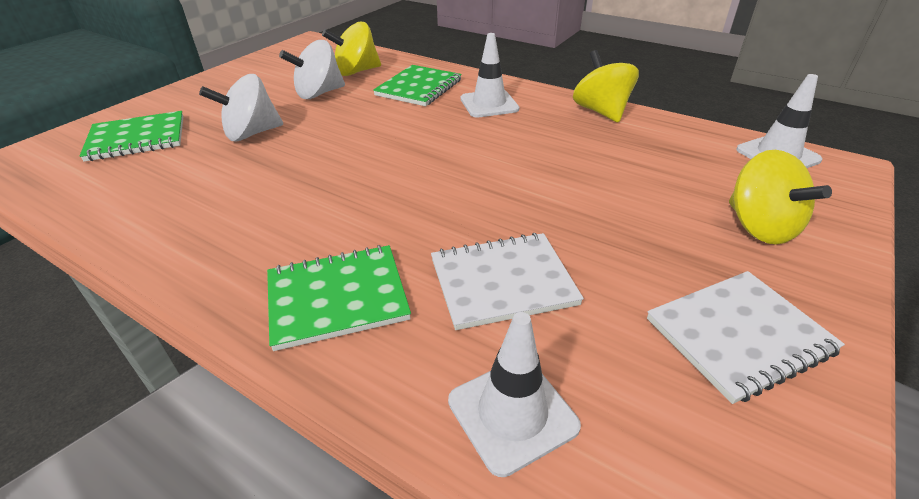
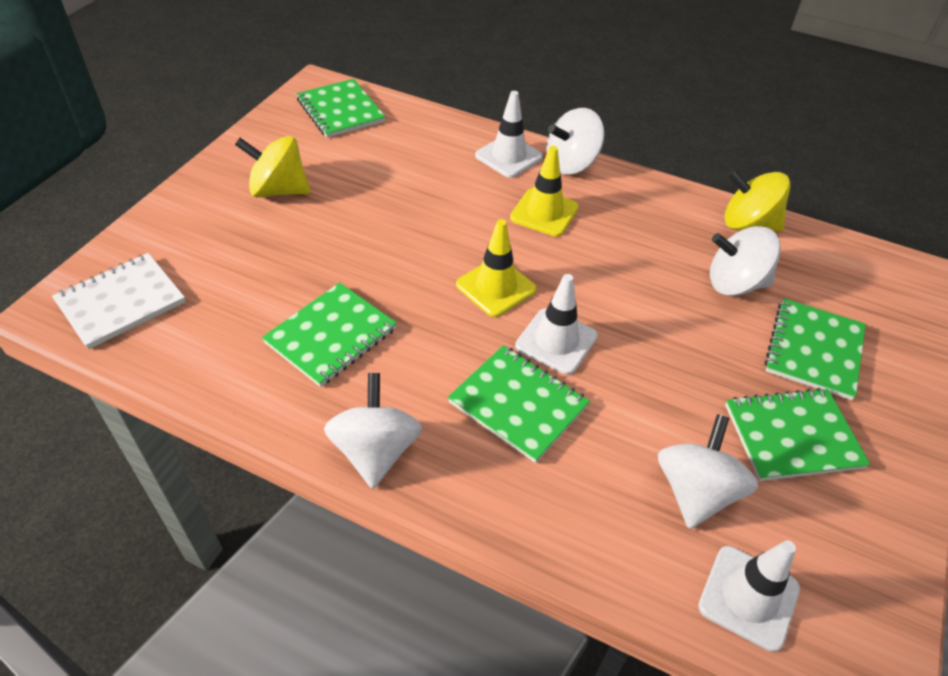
green notebook: 3 -> 5
white notebook: 2 -> 1
white spinning top: 2 -> 4
yellow spinning top: 3 -> 2
yellow traffic cone: 0 -> 2

